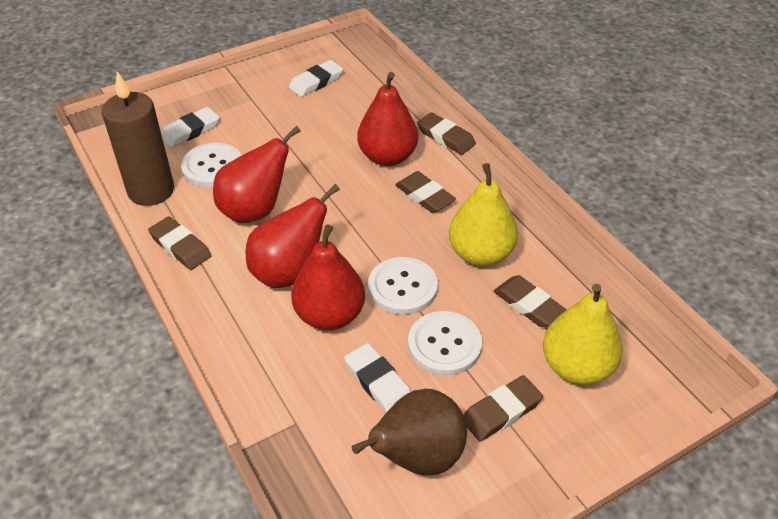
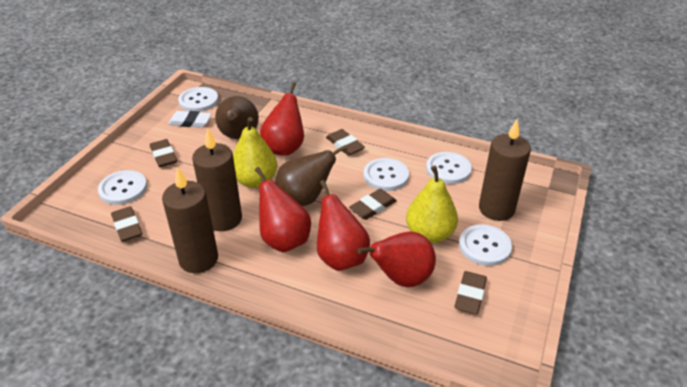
brown candle: 1 -> 3
brown pear: 1 -> 2
white button: 3 -> 5
white eraser: 3 -> 1

